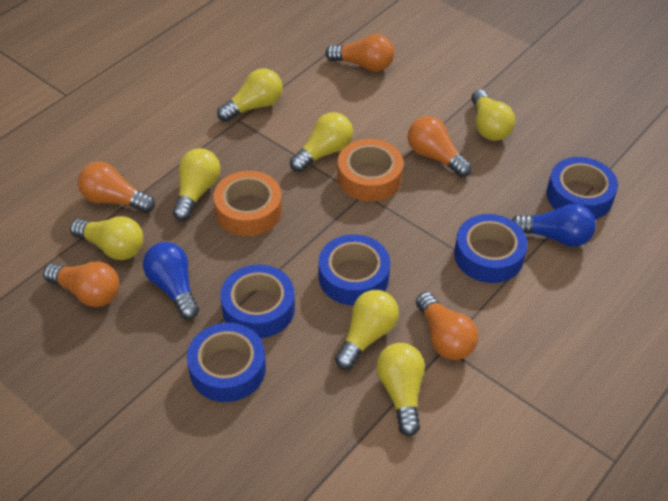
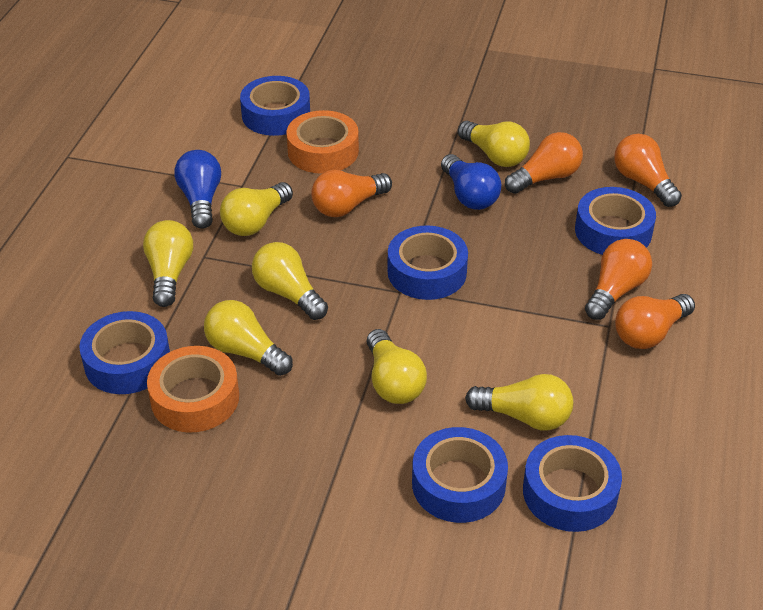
blue tape: 5 -> 6

